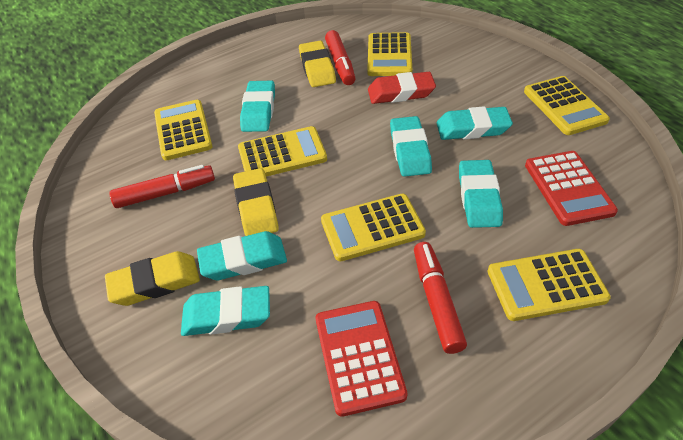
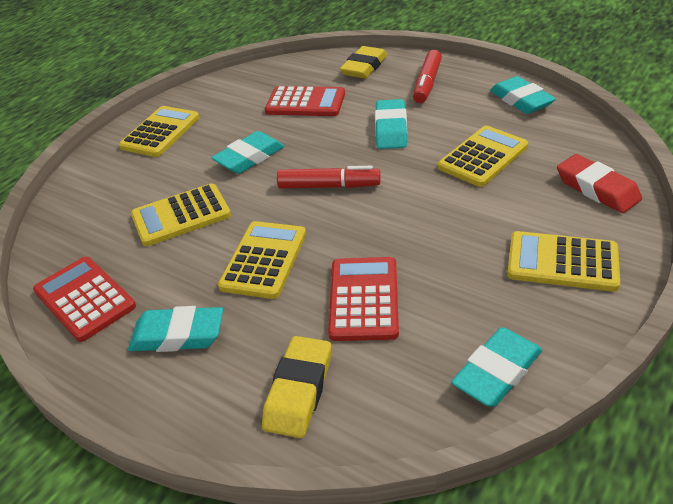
red calculator: 2 -> 3
red marker: 3 -> 2
turquoise eraser: 6 -> 5
yellow calculator: 6 -> 5
yellow eraser: 3 -> 2

